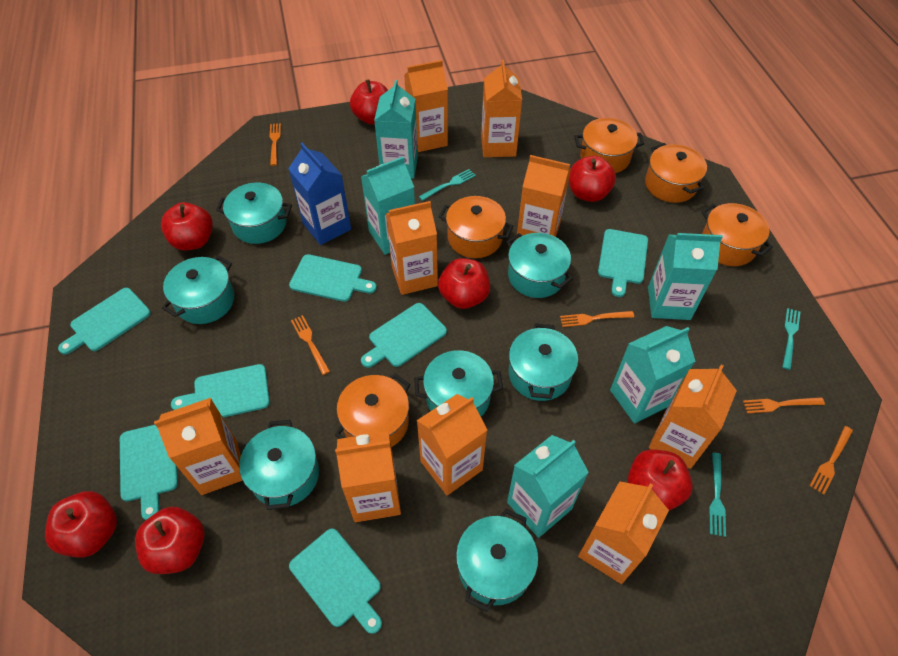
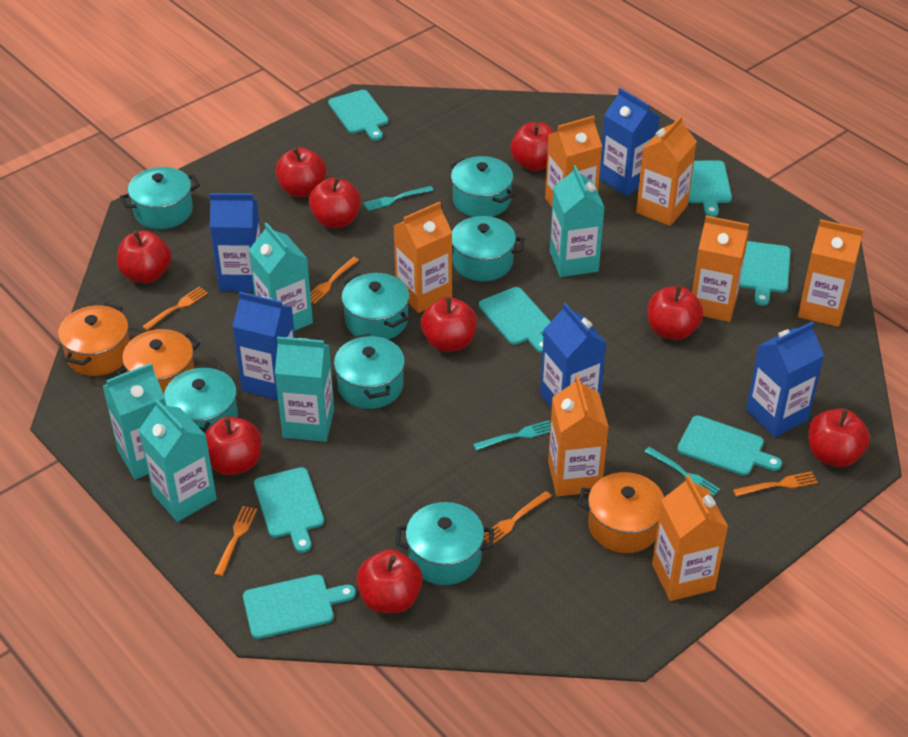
blue carton: 1 -> 5
orange carton: 9 -> 7
orange pot: 5 -> 3
red apple: 7 -> 9

